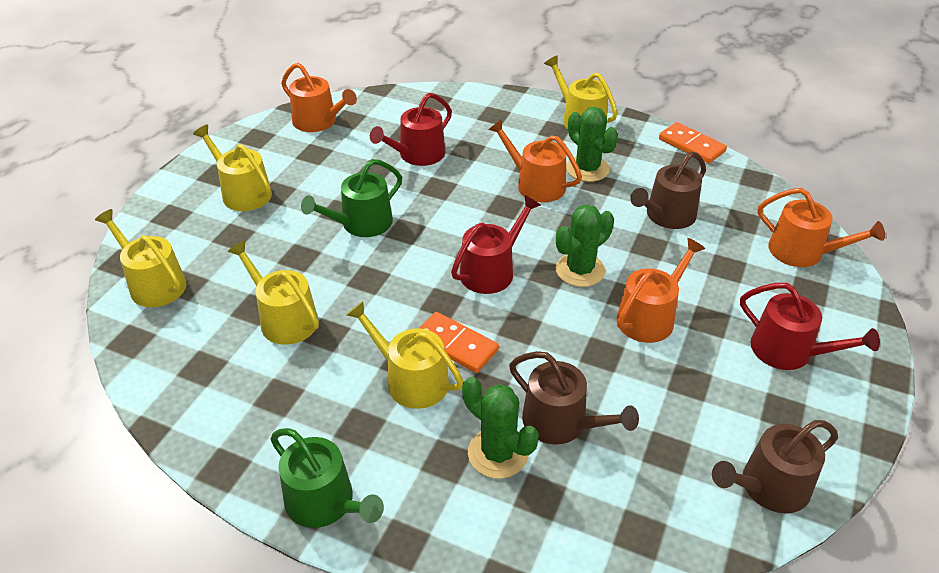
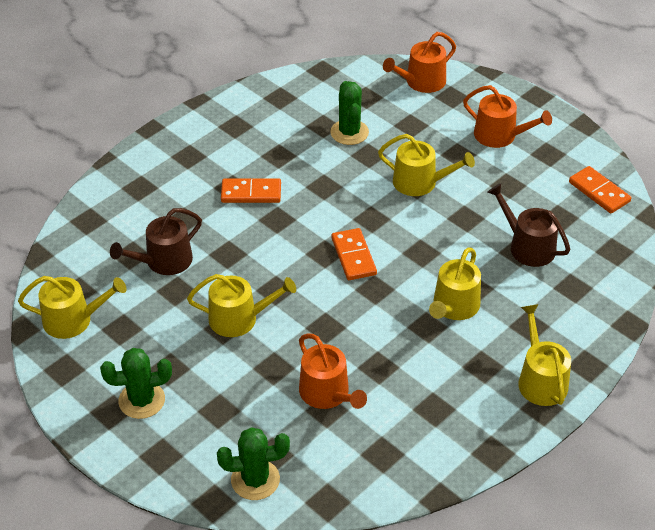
brown watering can: 3 -> 2
green watering can: 2 -> 0
orange domino: 2 -> 3
orange watering can: 4 -> 3
red watering can: 3 -> 0

